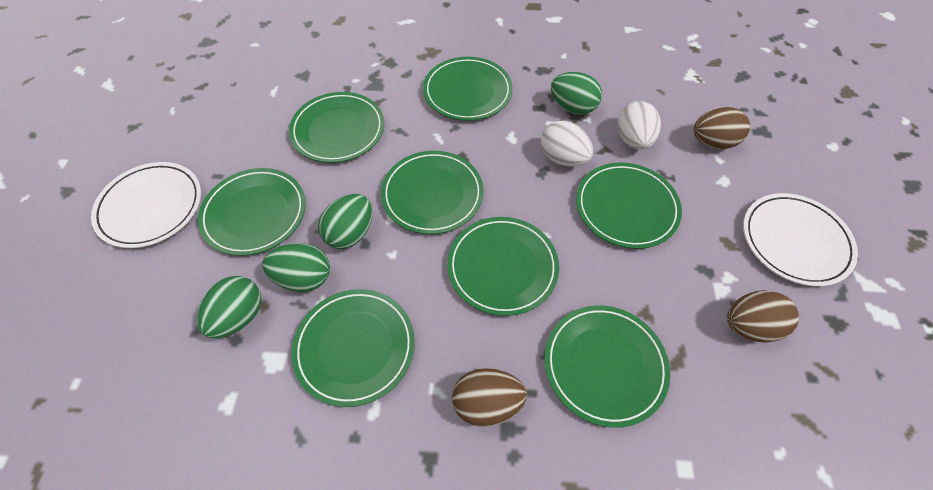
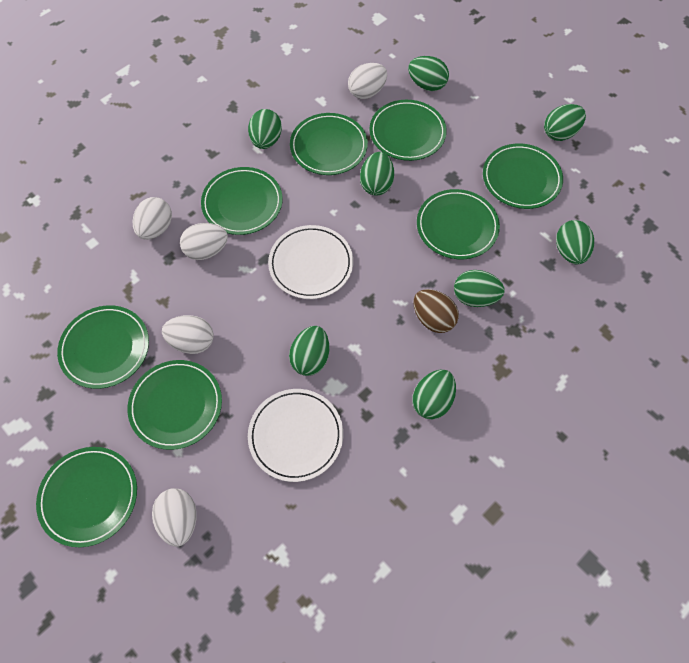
brown egg: 3 -> 1
green egg: 4 -> 8
white egg: 2 -> 5

